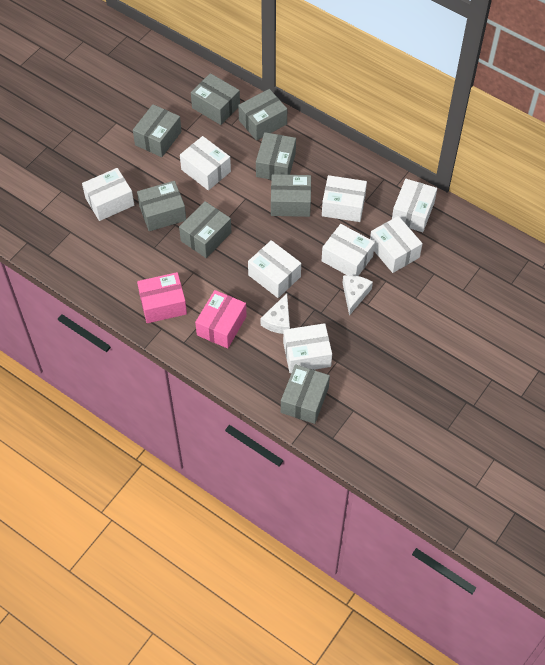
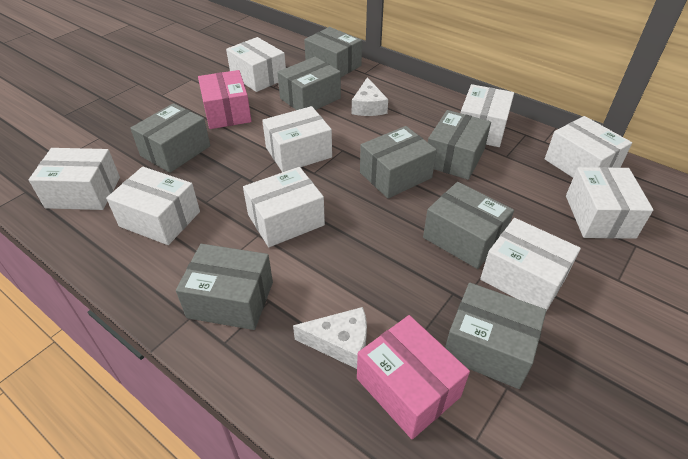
white box: 8 -> 9

